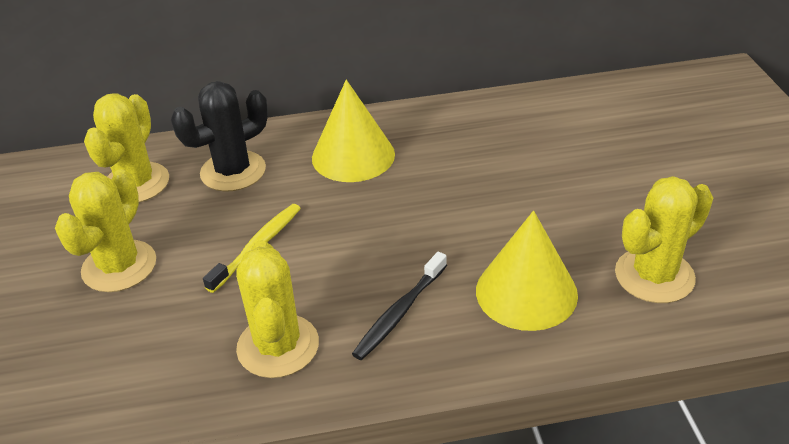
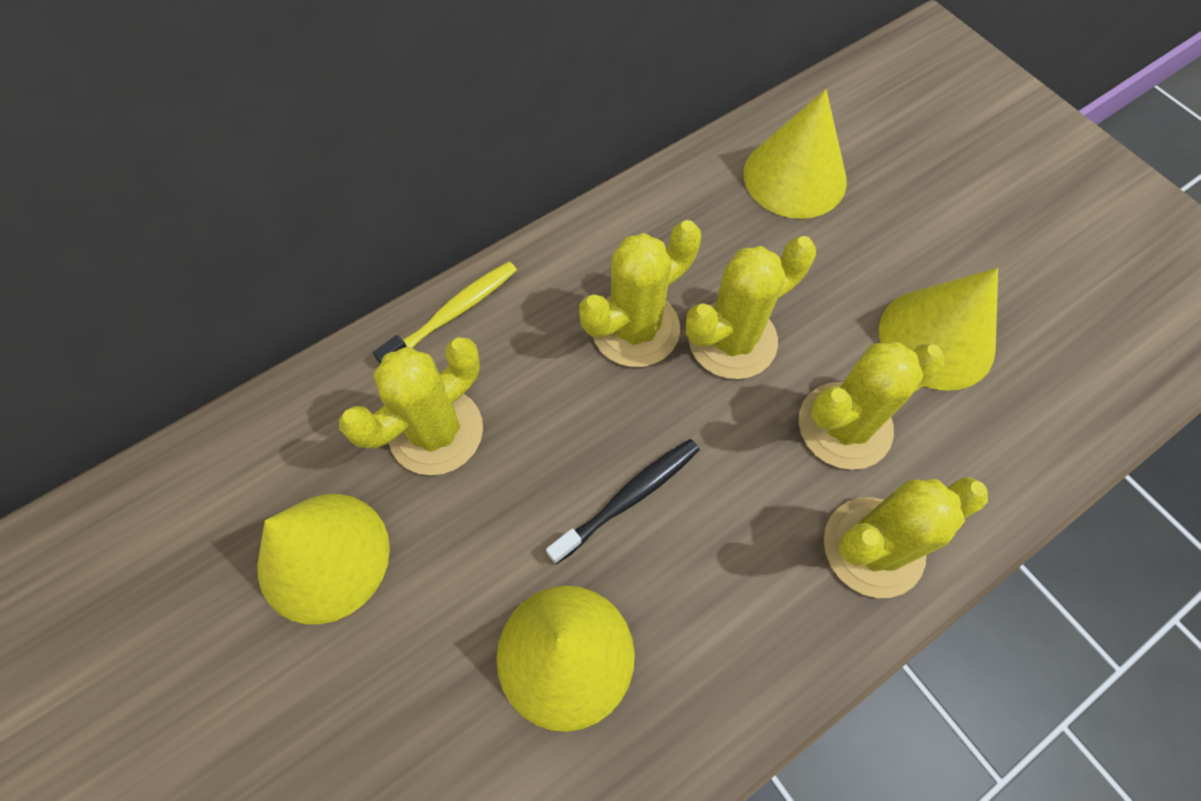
black cactus: 1 -> 0
yellow cactus: 4 -> 5
yellow cone: 2 -> 4

